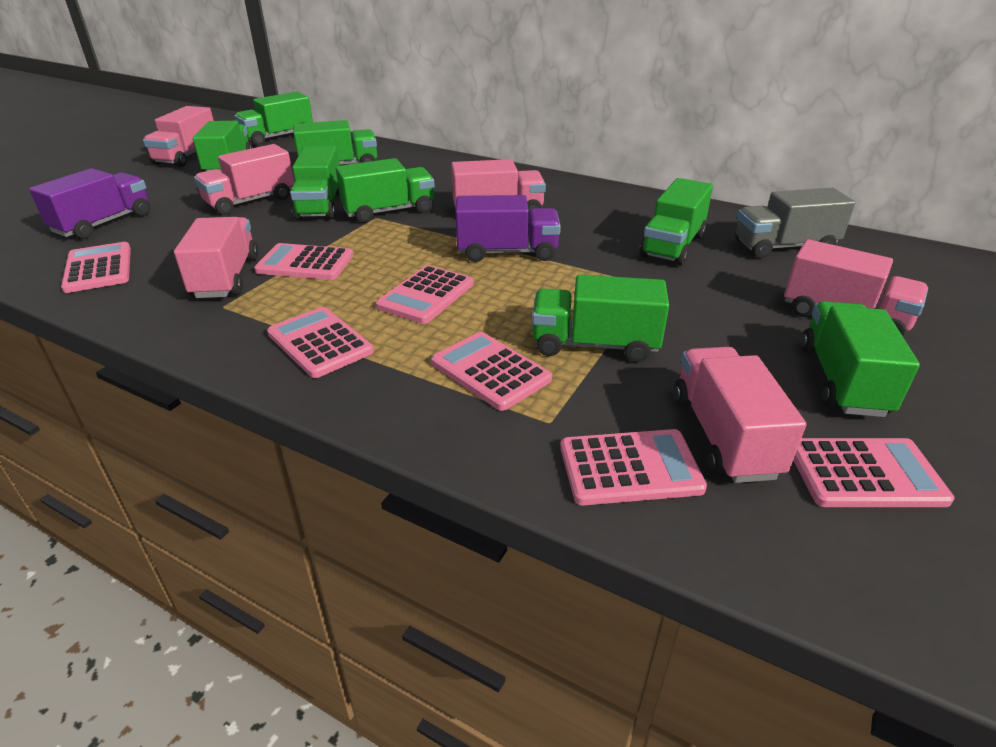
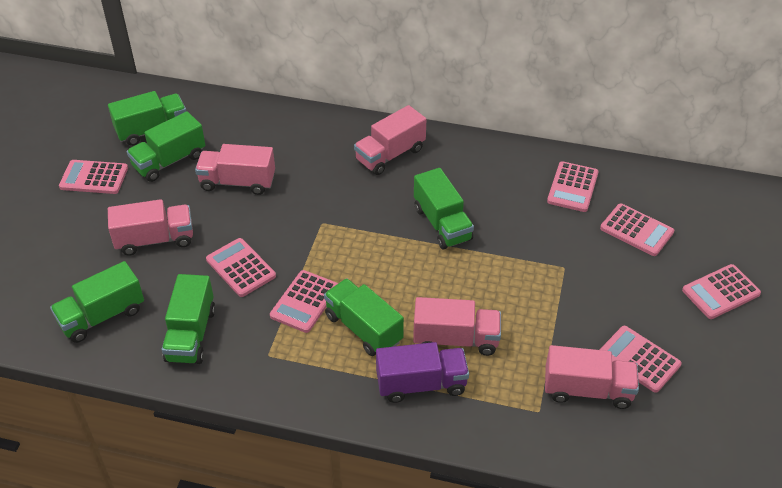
green truck: 8 -> 6
grey truck: 1 -> 0
pink truck: 6 -> 5
purple truck: 2 -> 1

